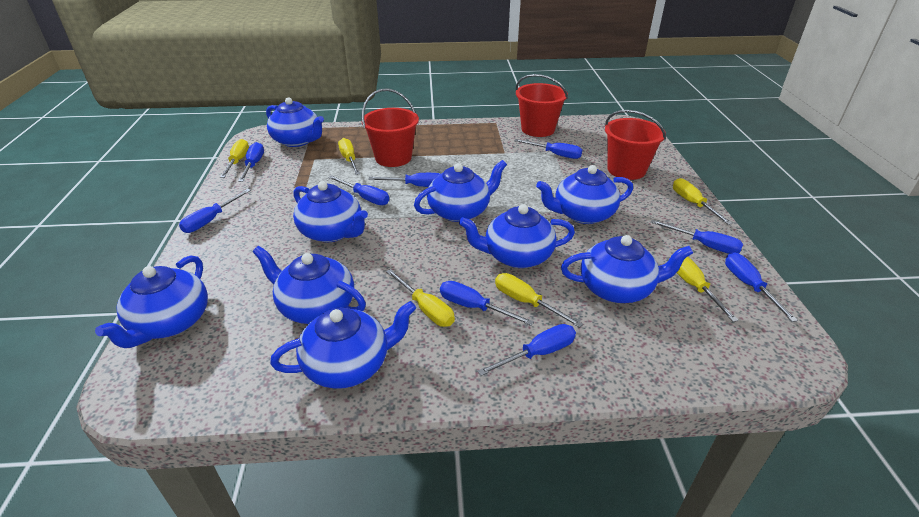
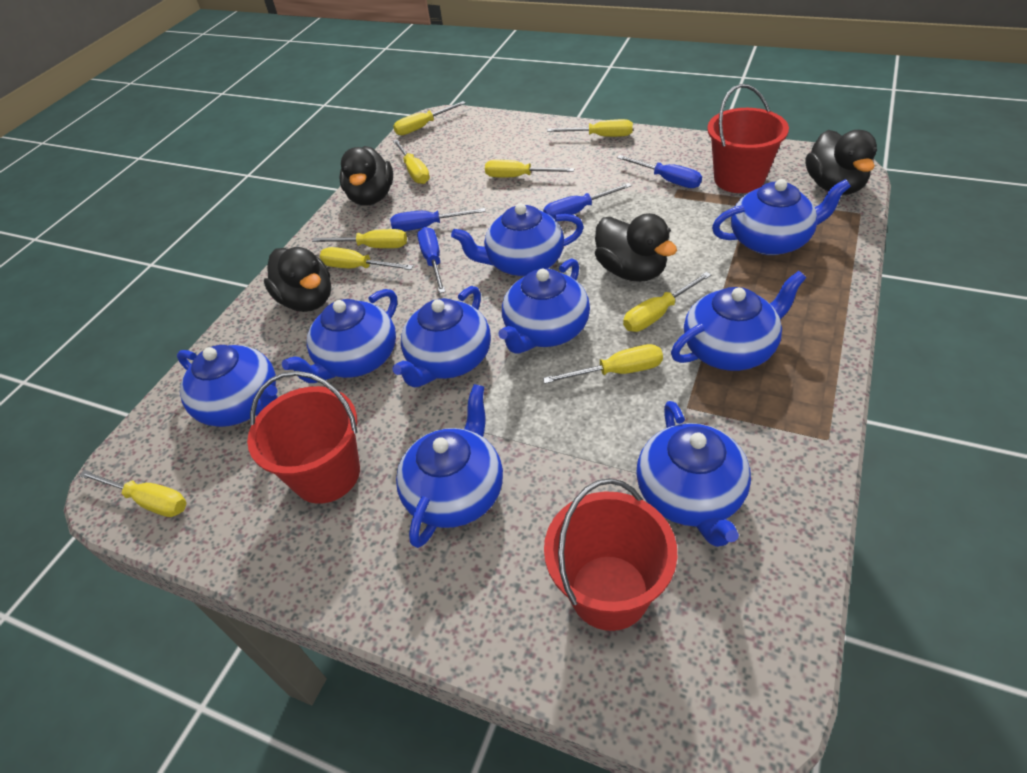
black duck: 0 -> 4
blue screwdriver: 9 -> 4
yellow screwdriver: 6 -> 9

